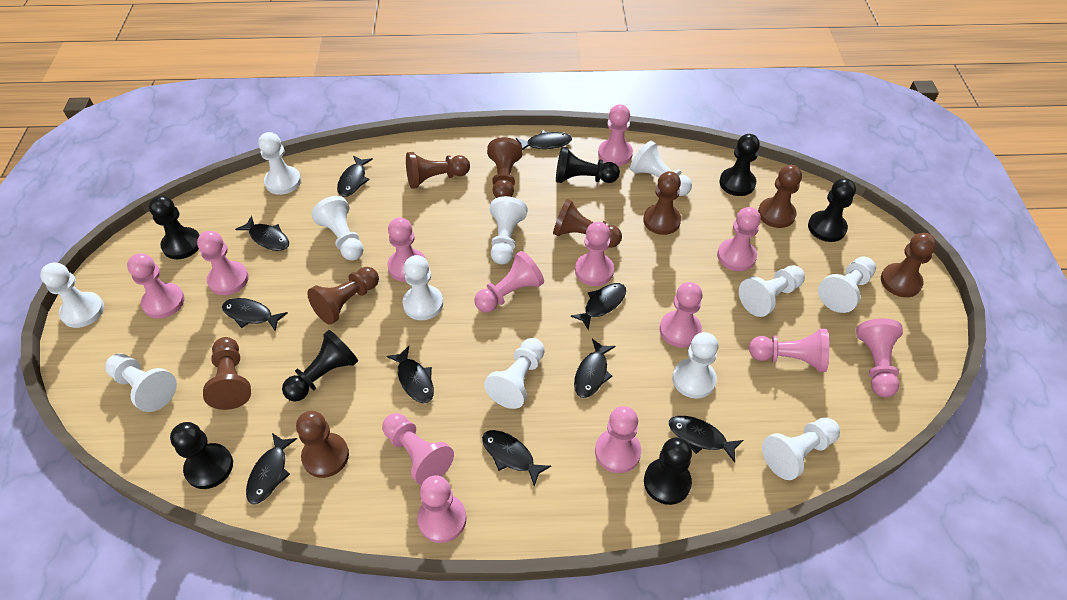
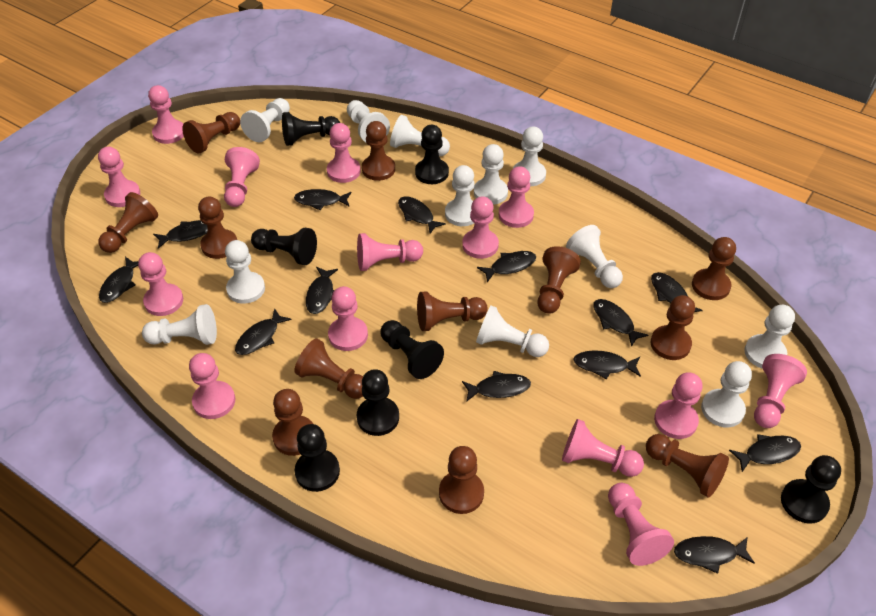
black fish: 10 -> 13
brown pawn: 9 -> 12
pink pawn: 13 -> 14

